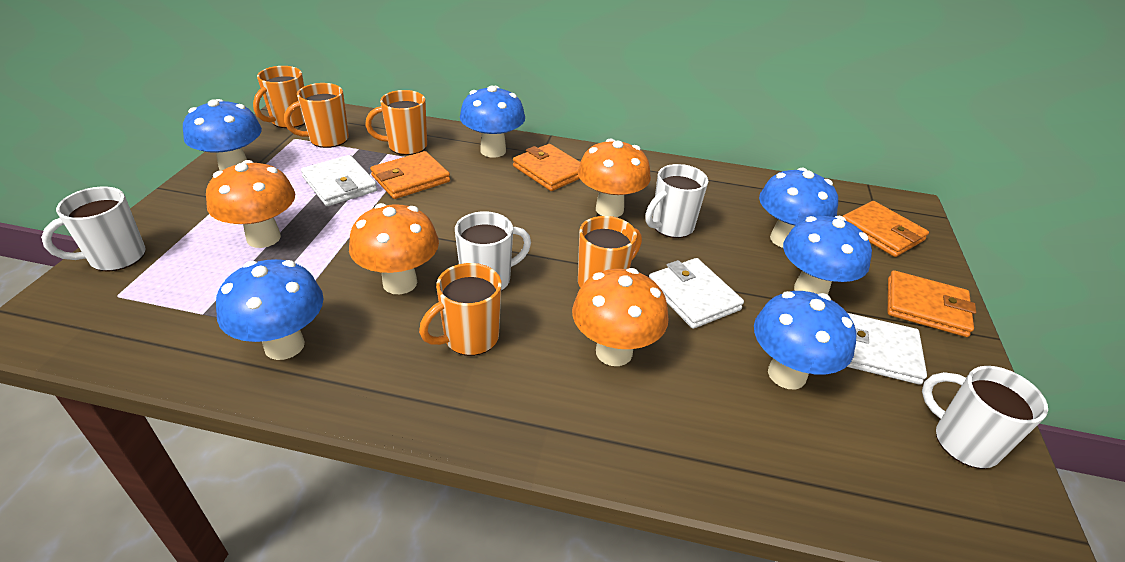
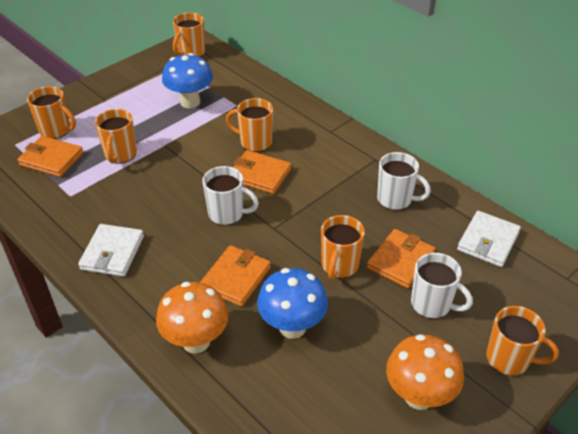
blue mushroom: 6 -> 2
orange mug: 5 -> 6
orange mushroom: 4 -> 2
white mug: 4 -> 3
white wallet: 3 -> 2

